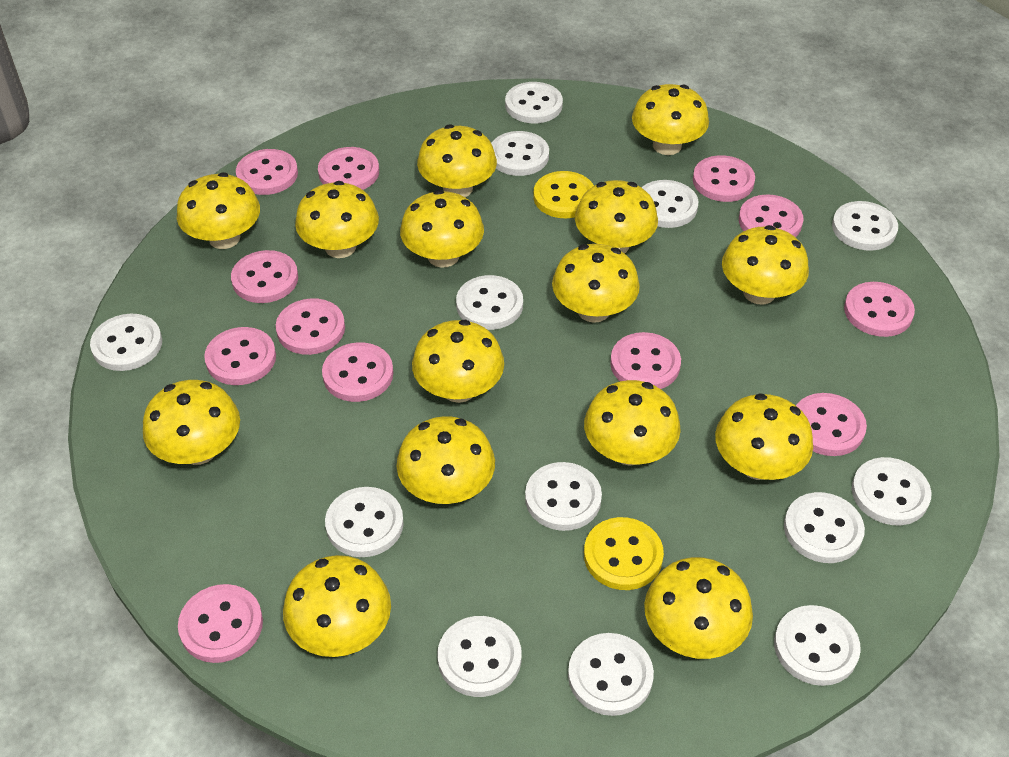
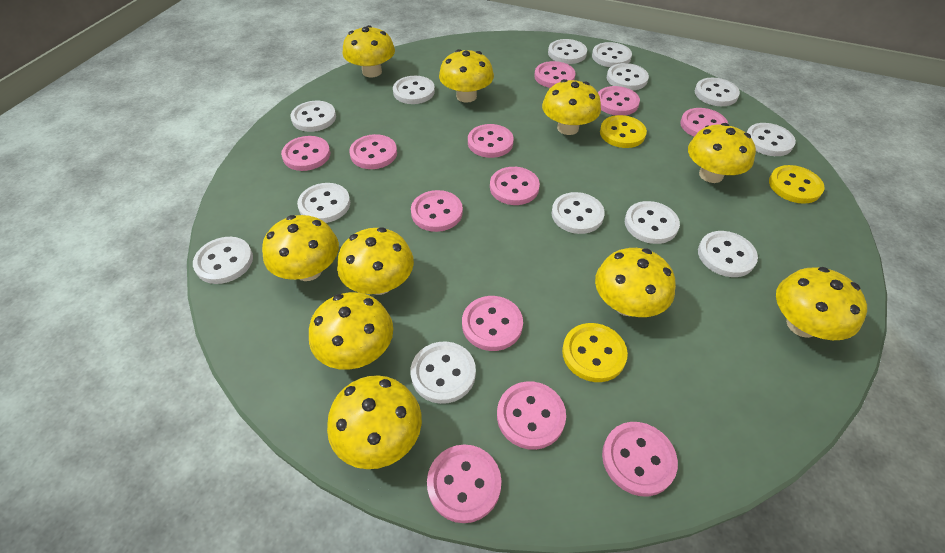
yellow button: 2 -> 3
yellow mushroom: 15 -> 10

